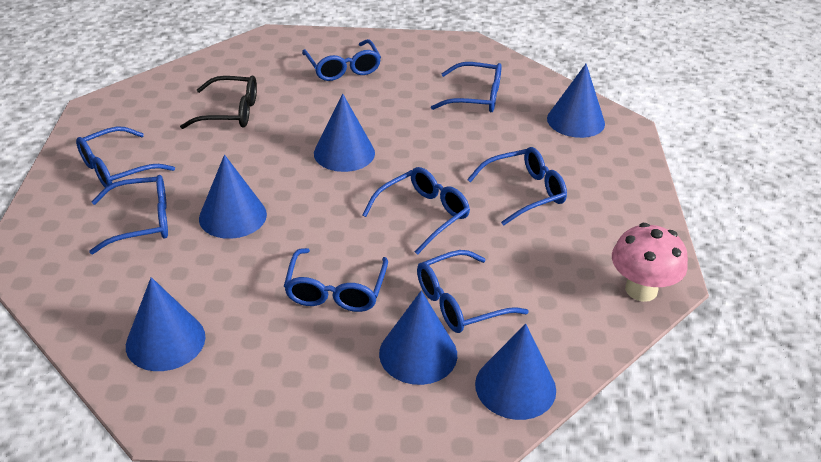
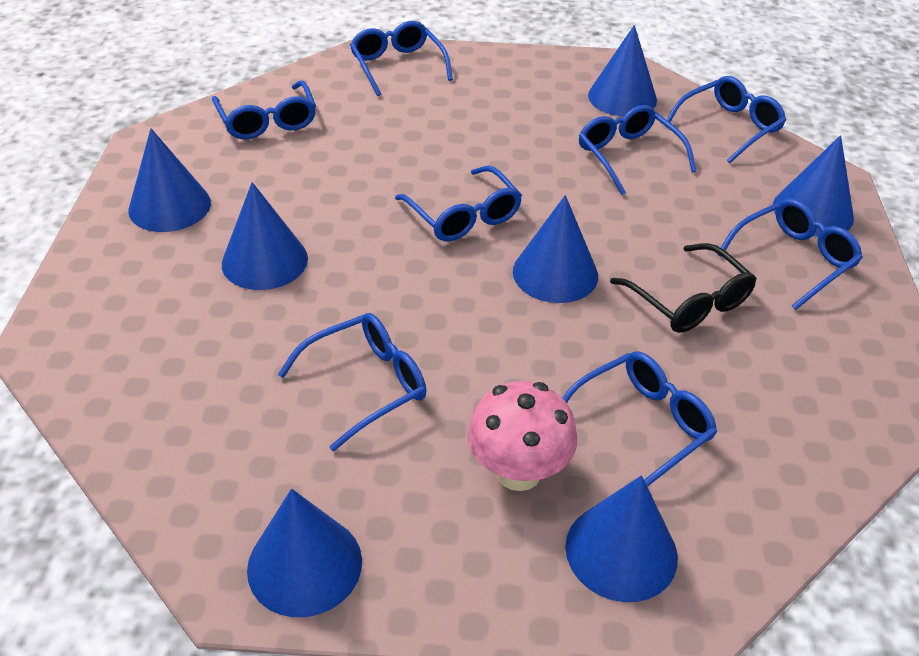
blue cone: 6 -> 7

